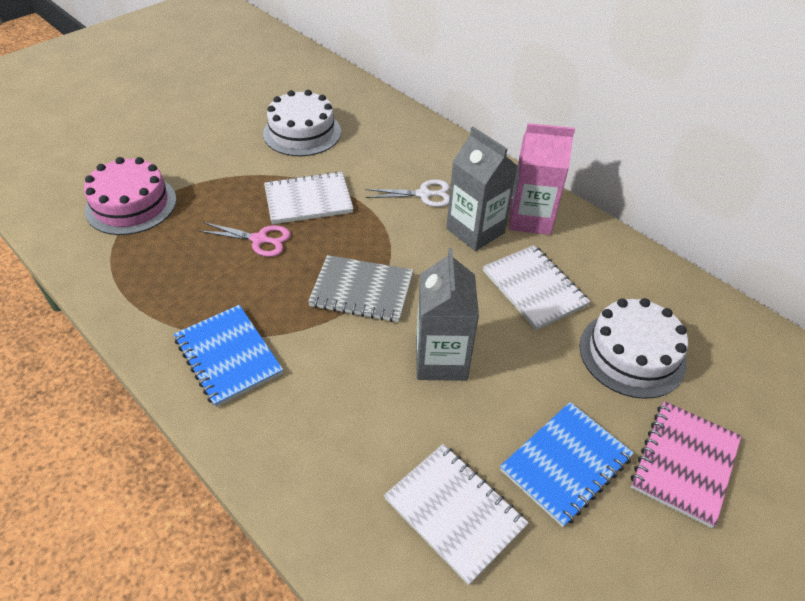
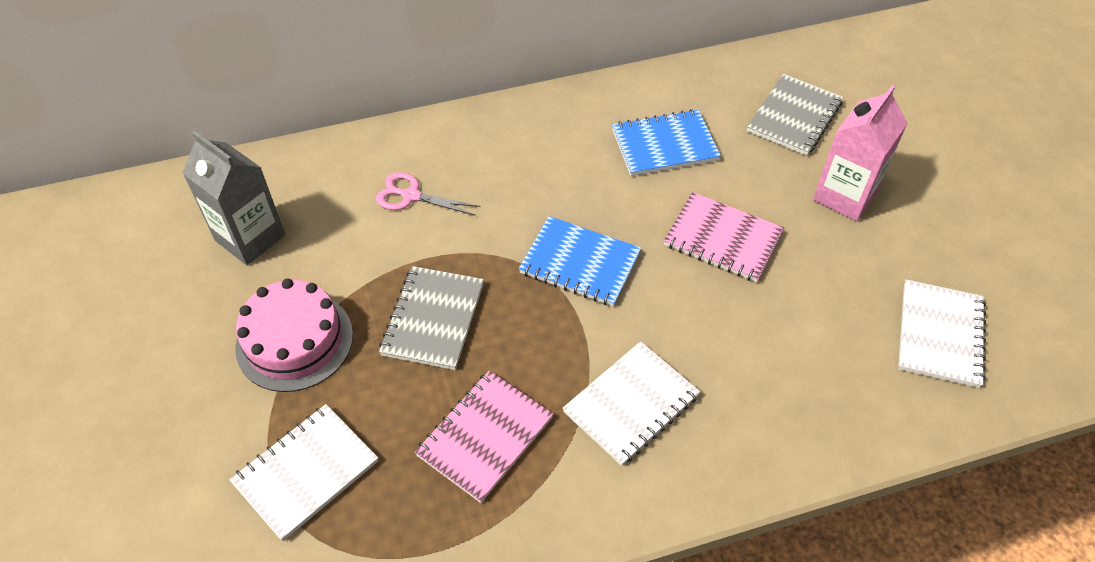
grey carton: 2 -> 1
grey notebook: 1 -> 2
pink notebook: 1 -> 2
white cake: 2 -> 0
white scissors: 1 -> 0

